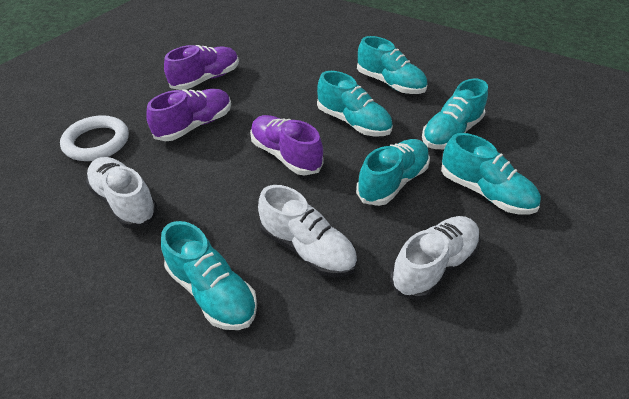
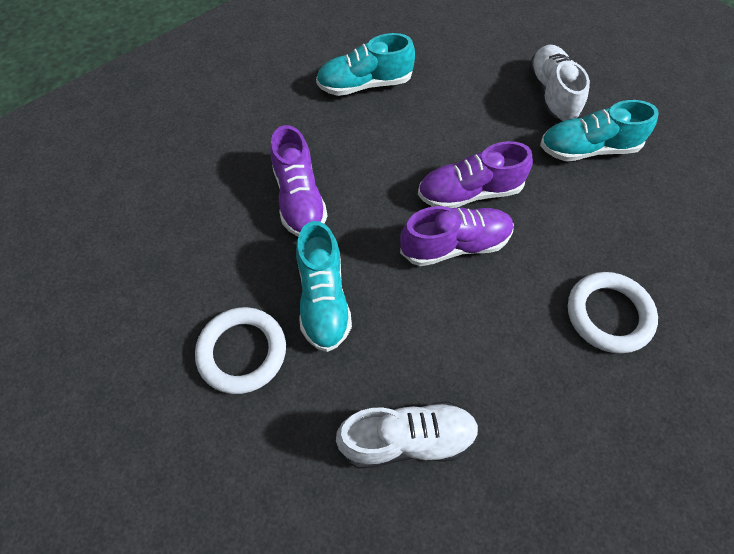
turquoise shoe: 6 -> 3
white ring: 1 -> 2
white shoe: 3 -> 2

